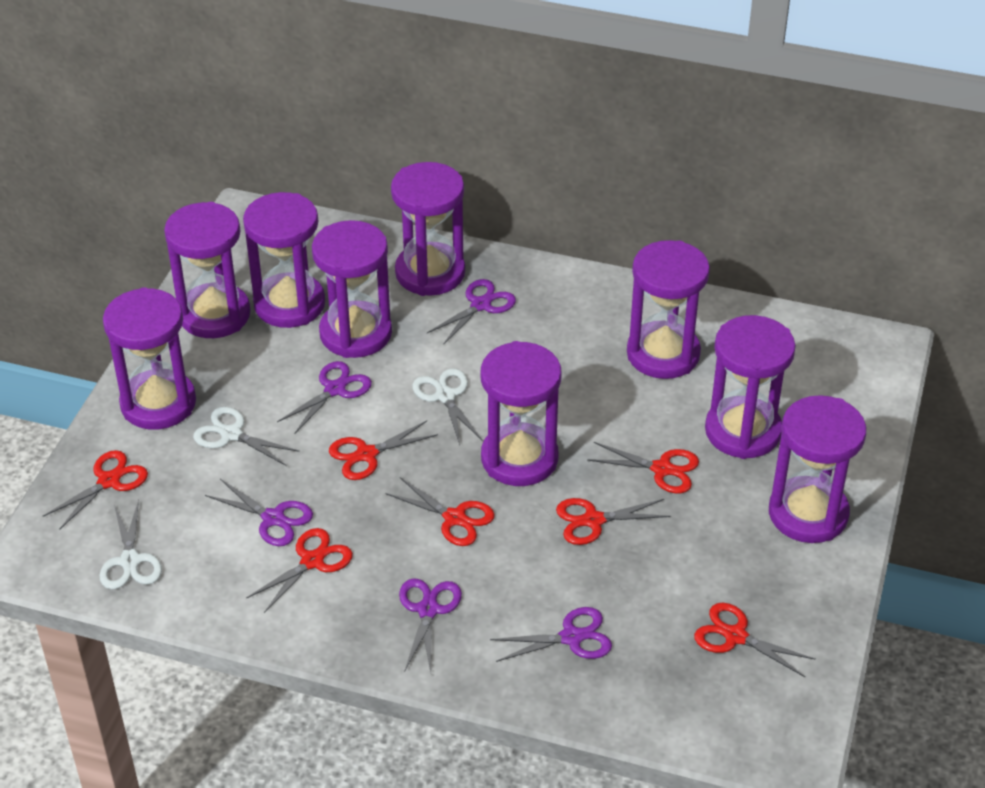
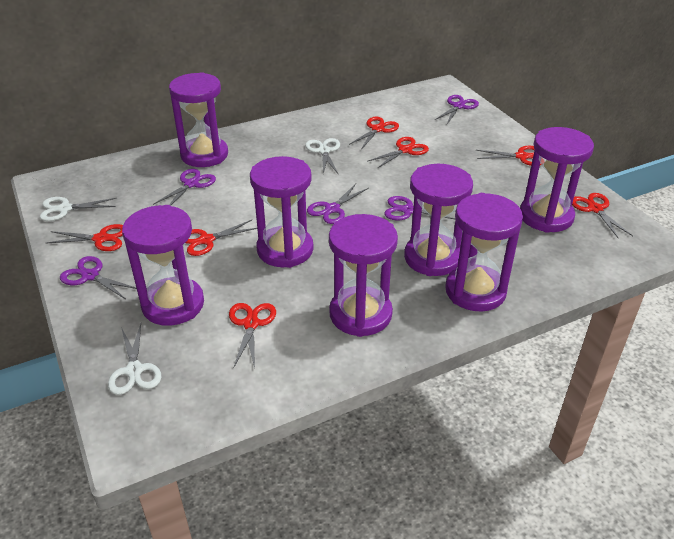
purple hourglass: 9 -> 7

